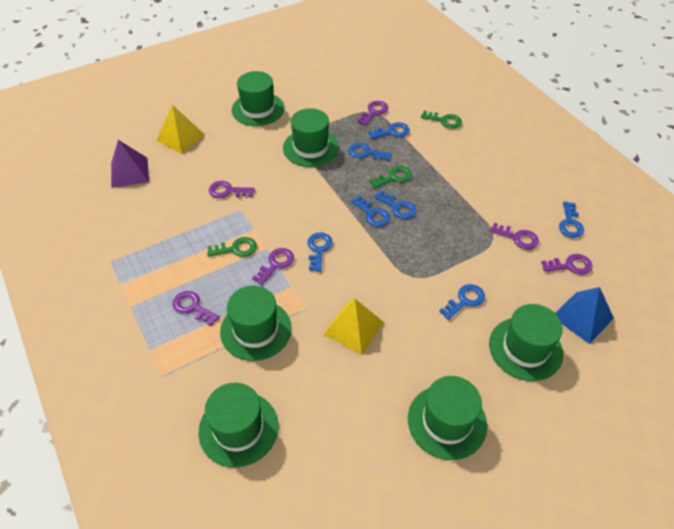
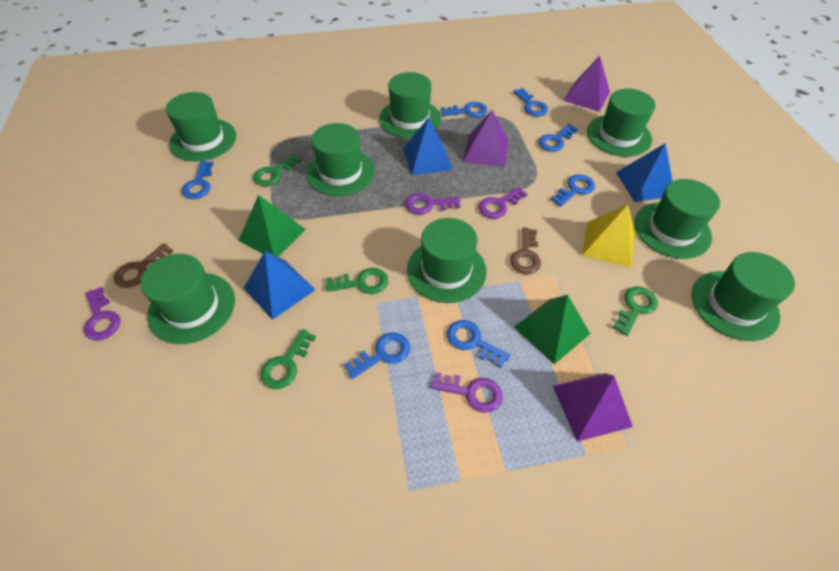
blue pyramid: 1 -> 3
brown key: 0 -> 2
green hat: 6 -> 8
green key: 3 -> 4
green pyramid: 0 -> 2
purple key: 6 -> 4
purple pyramid: 1 -> 3
yellow pyramid: 2 -> 1

